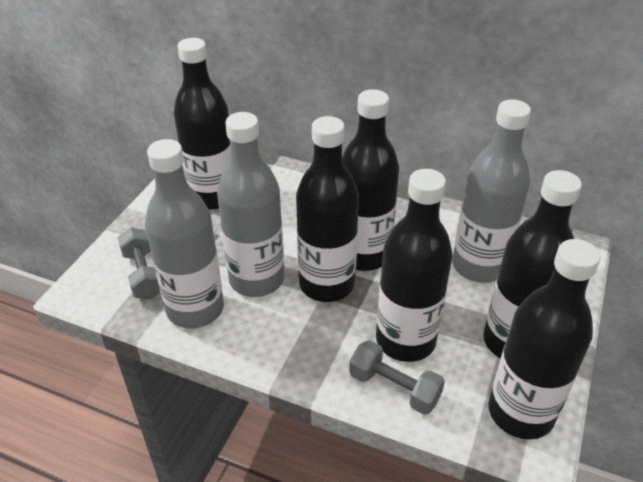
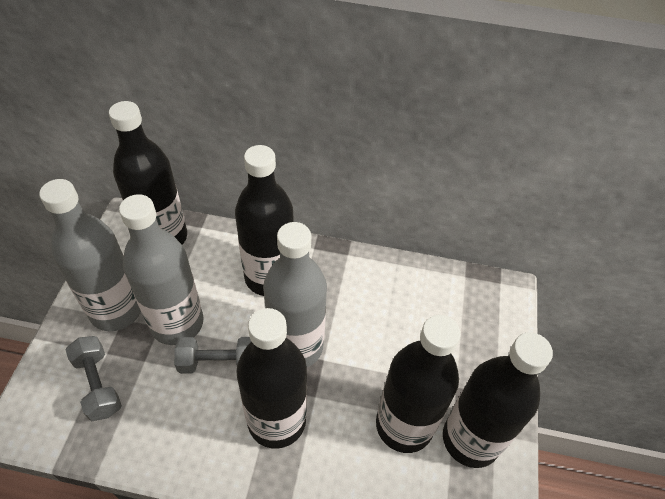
black bottle: 6 -> 5

